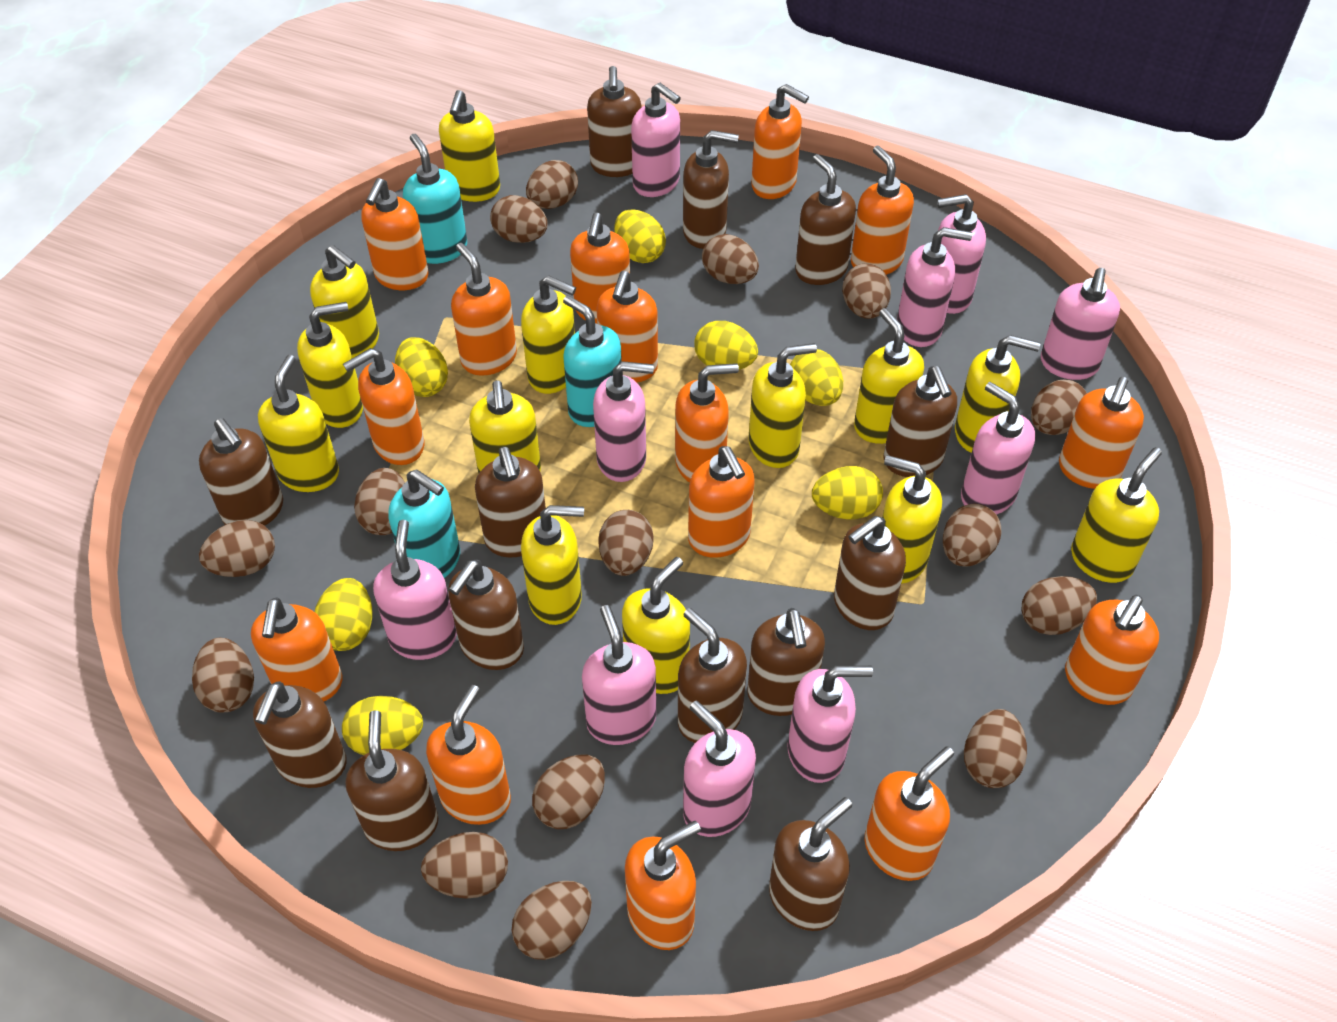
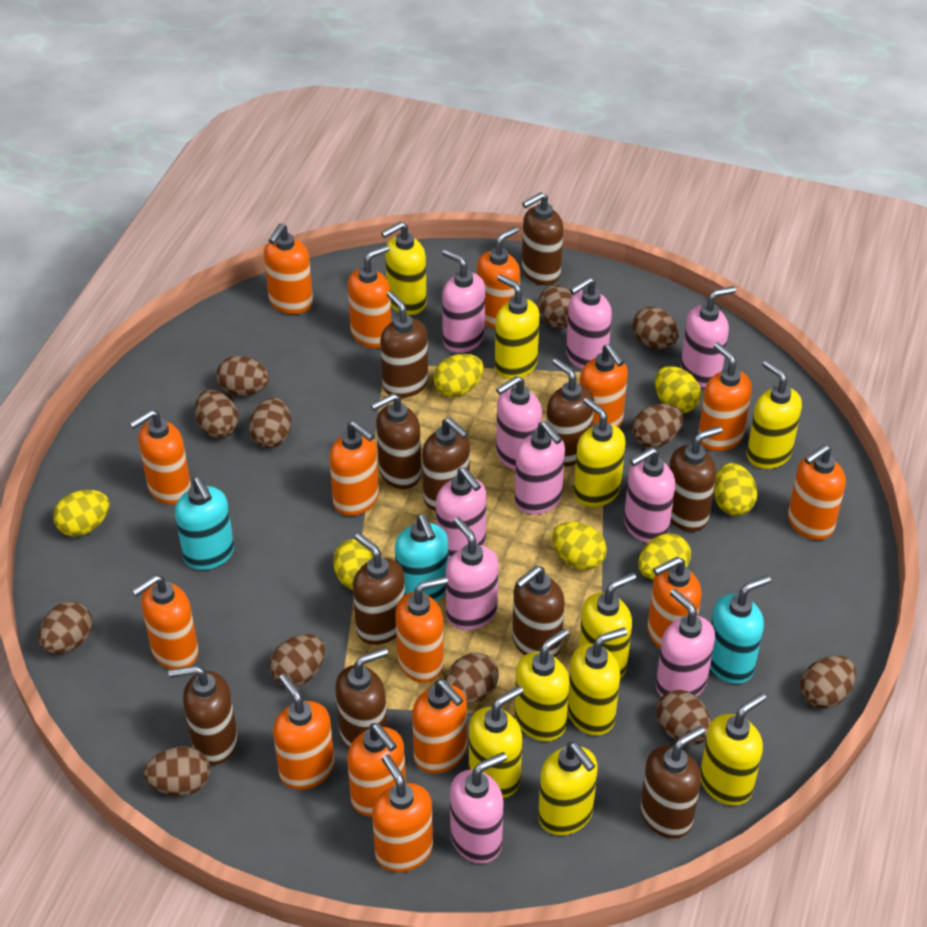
brown egg: 15 -> 12
brown soap dispenser: 13 -> 11
yellow soap dispenser: 13 -> 10

